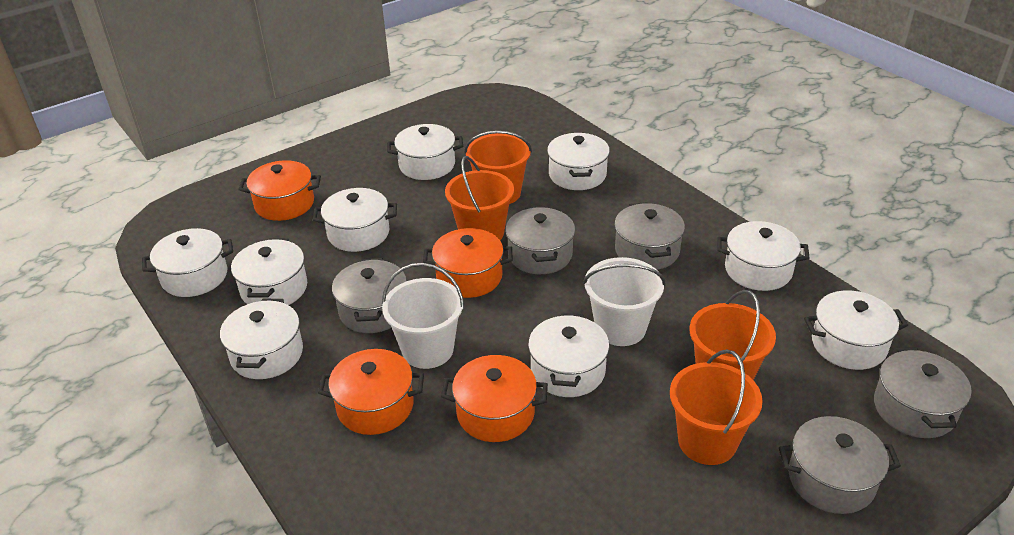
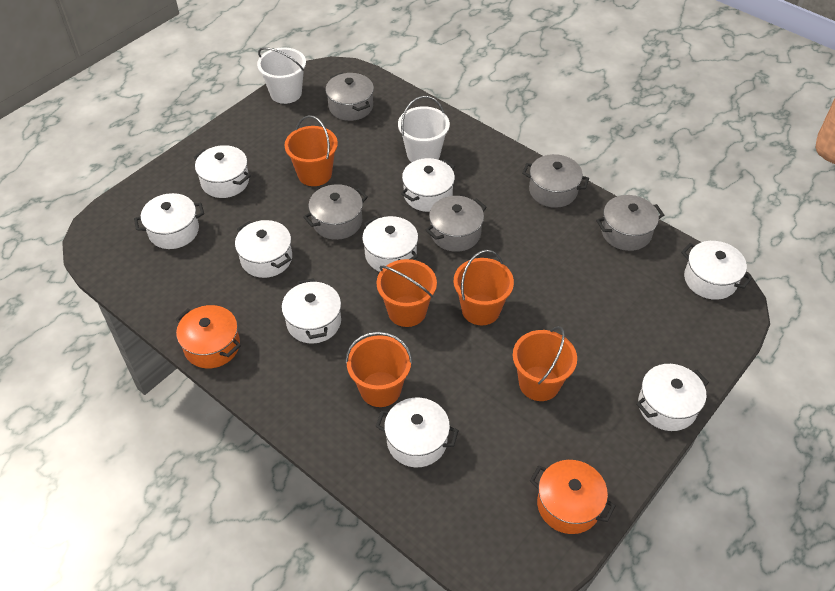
orange bucket: 4 -> 5
orange pot: 4 -> 2

